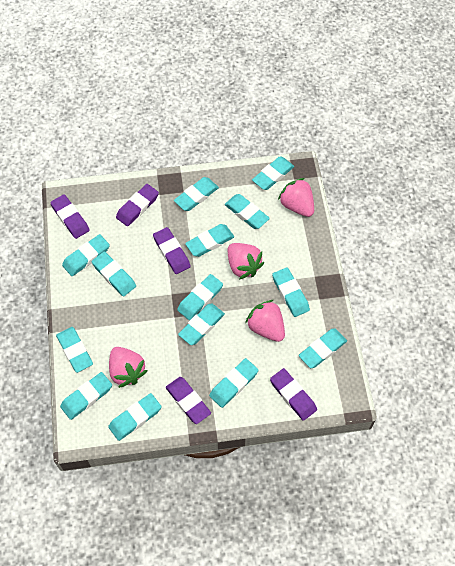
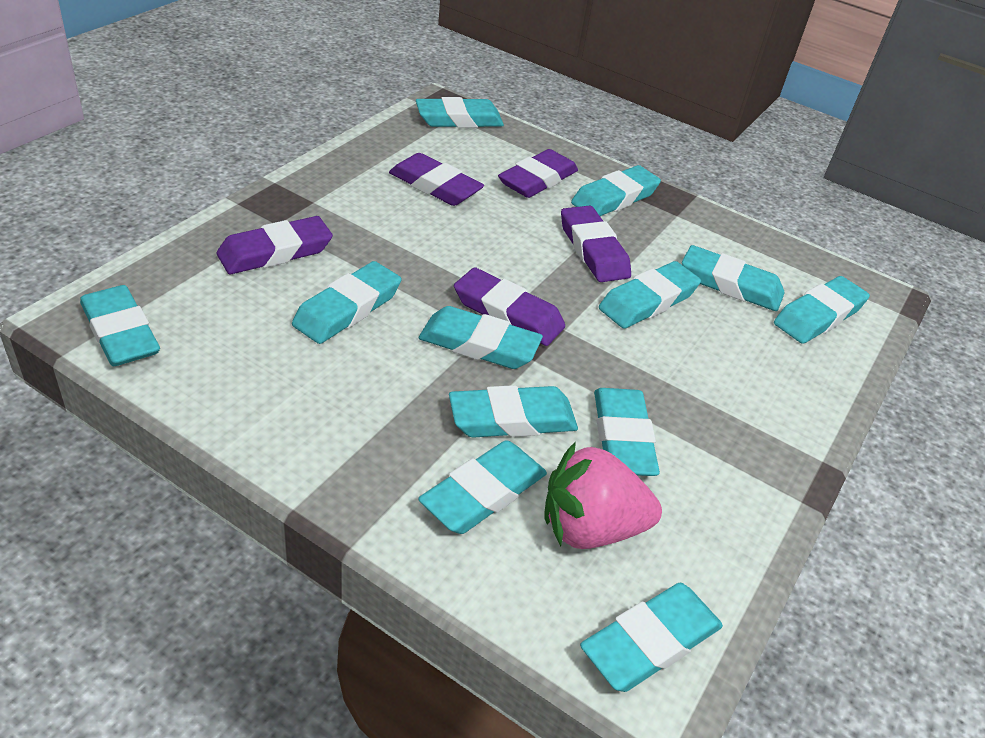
pink strawberry: 4 -> 1
turquoise eraser: 14 -> 12

